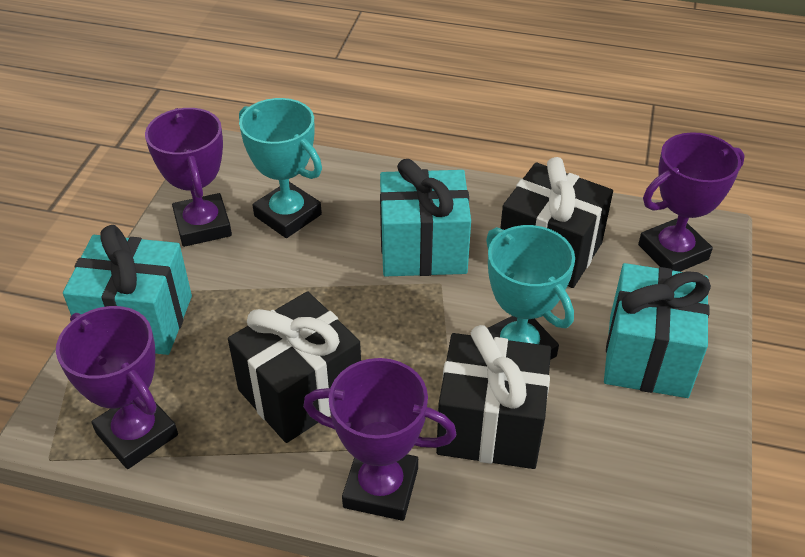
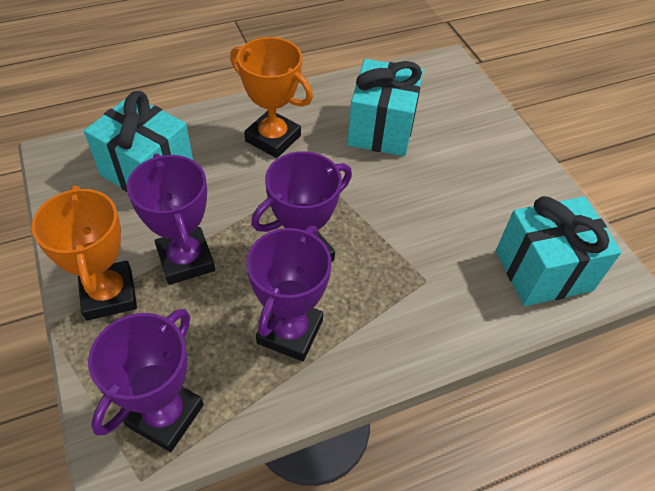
black gift: 3 -> 0
orange trophy: 0 -> 2
turquoise trophy: 2 -> 0

